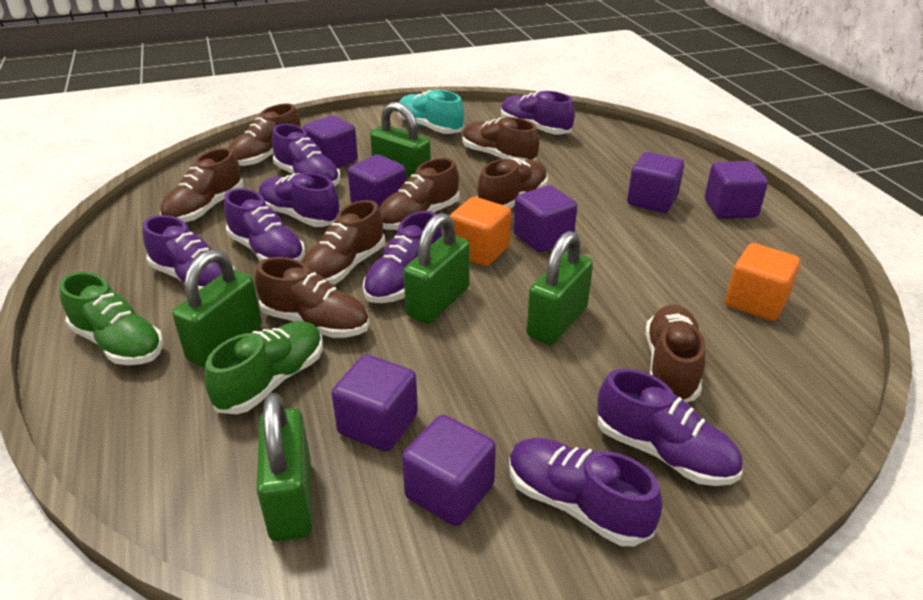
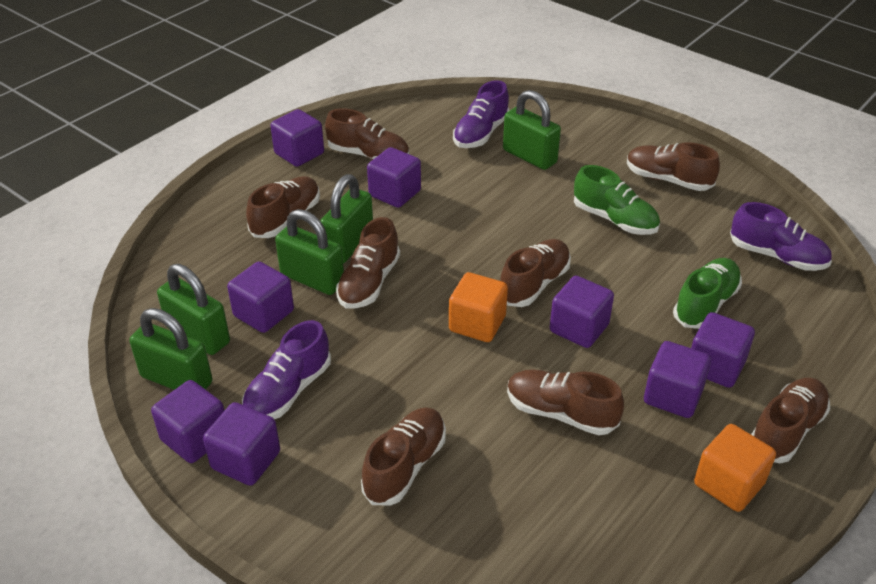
purple cube: 7 -> 8
purple shoe: 8 -> 3
turquoise shoe: 1 -> 0

